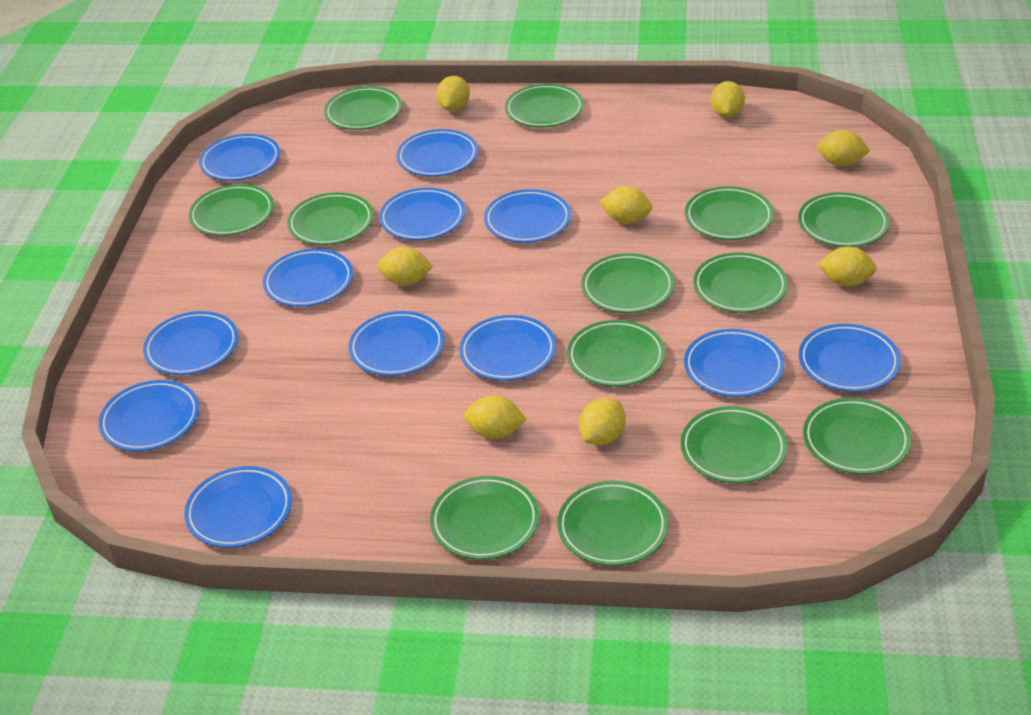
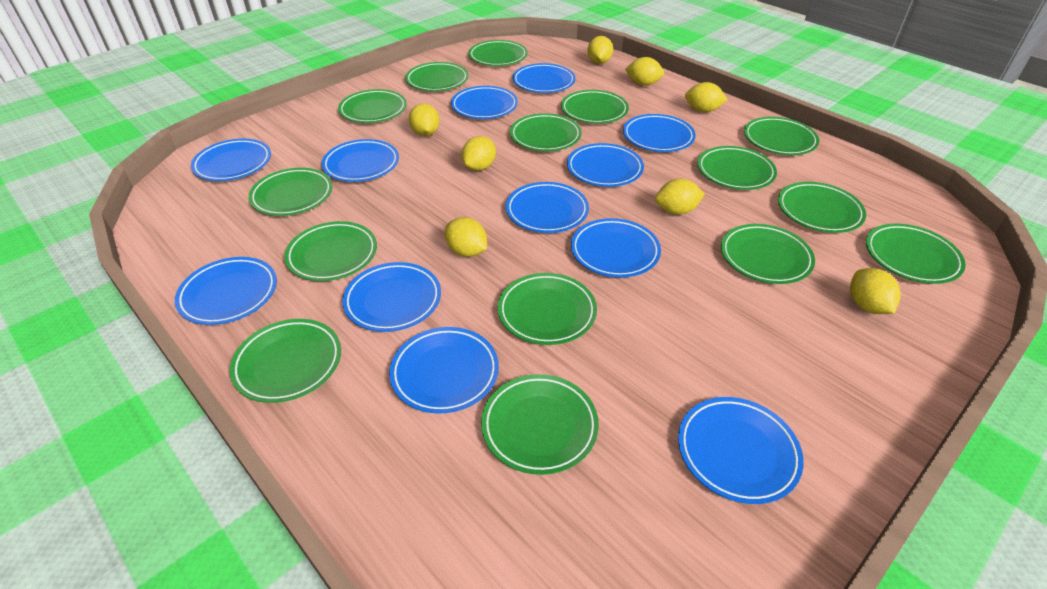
green plate: 13 -> 15

